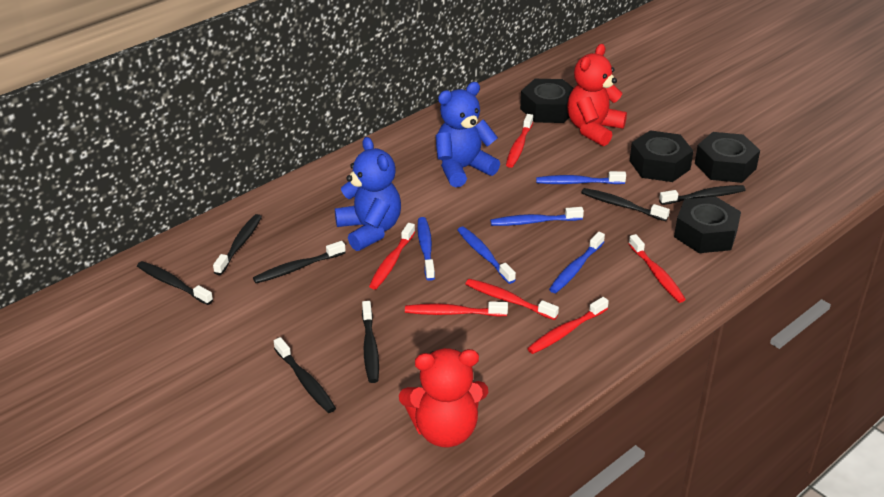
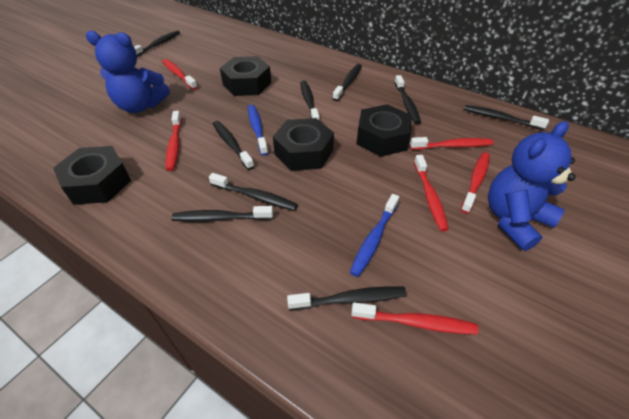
black toothbrush: 7 -> 9
blue toothbrush: 5 -> 2
red teddy bear: 2 -> 0

